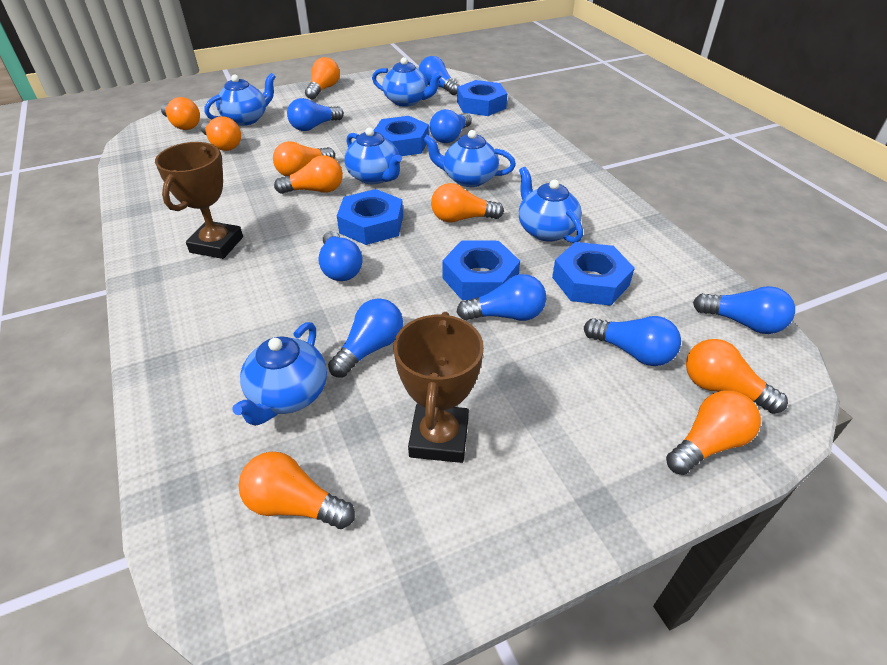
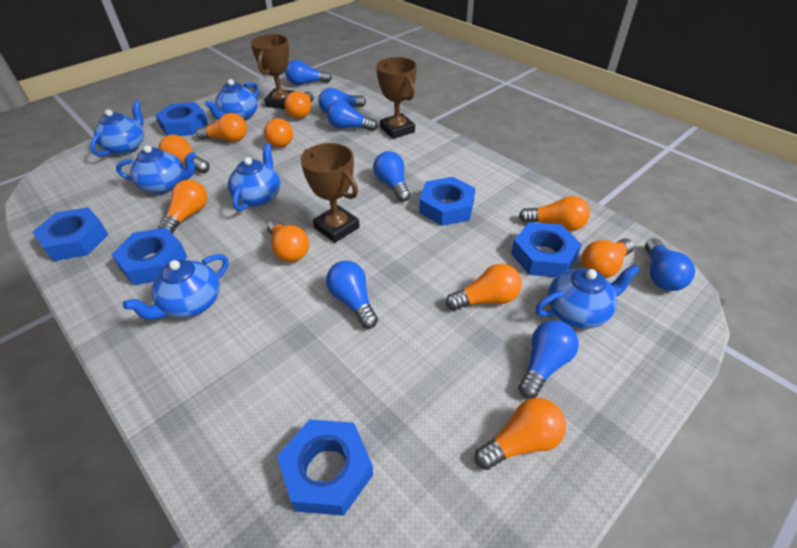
blue light bulb: 8 -> 7
blue nut: 5 -> 6
brown trophy: 2 -> 3
orange light bulb: 9 -> 10

